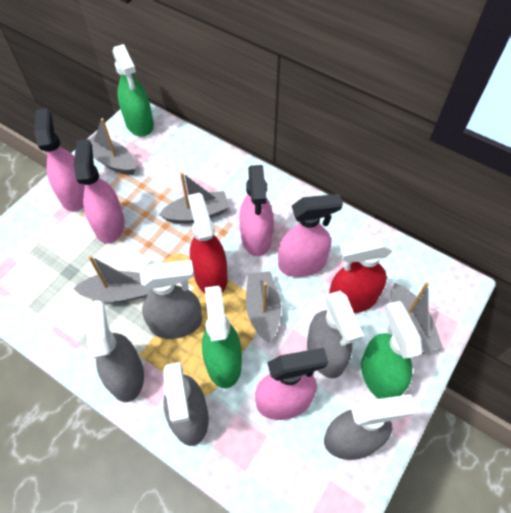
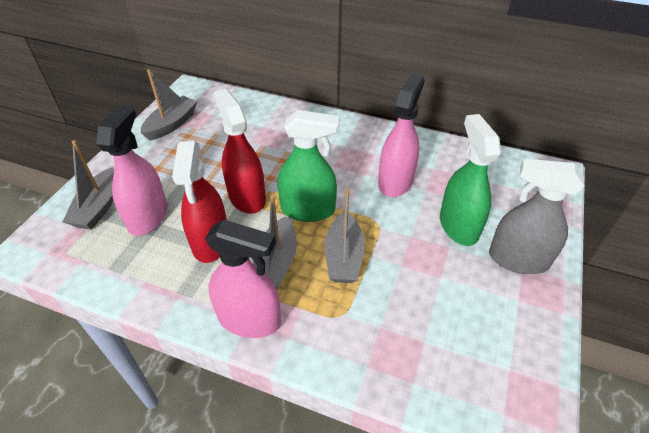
green spray bottle: 3 -> 2
grey boat: 5 -> 4
grey spray bottle: 5 -> 1
pink spray bottle: 5 -> 3

